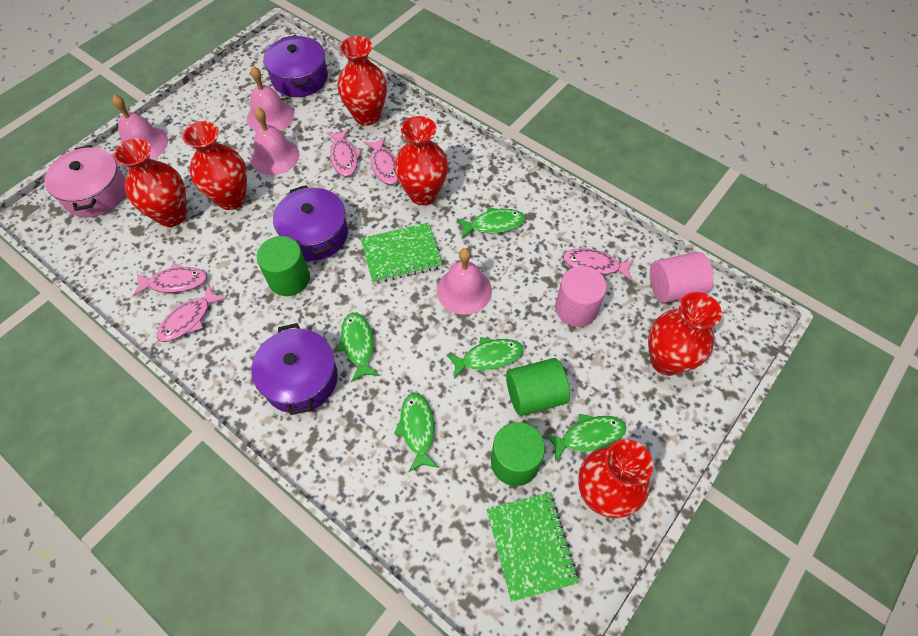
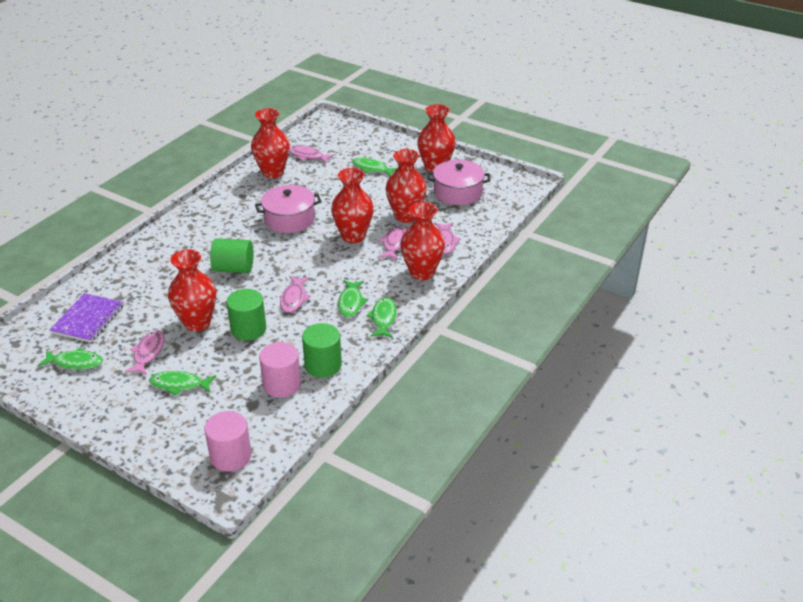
green notebook: 2 -> 0
pink bell: 4 -> 0
pink pot: 1 -> 2
purple notebook: 0 -> 1
purple pot: 3 -> 0

